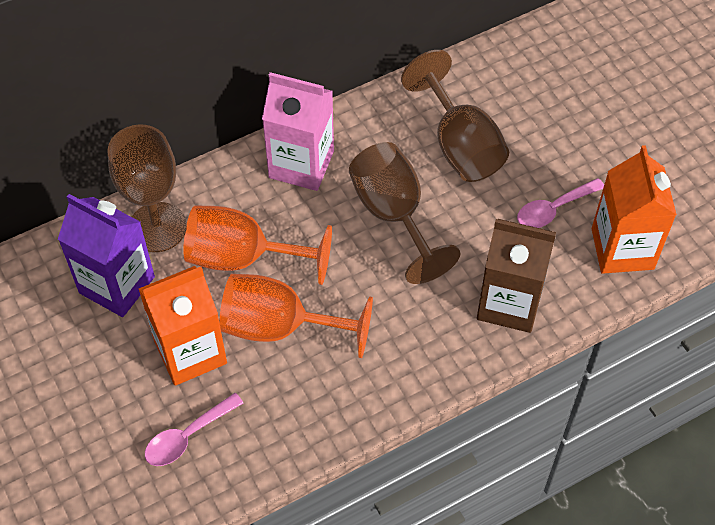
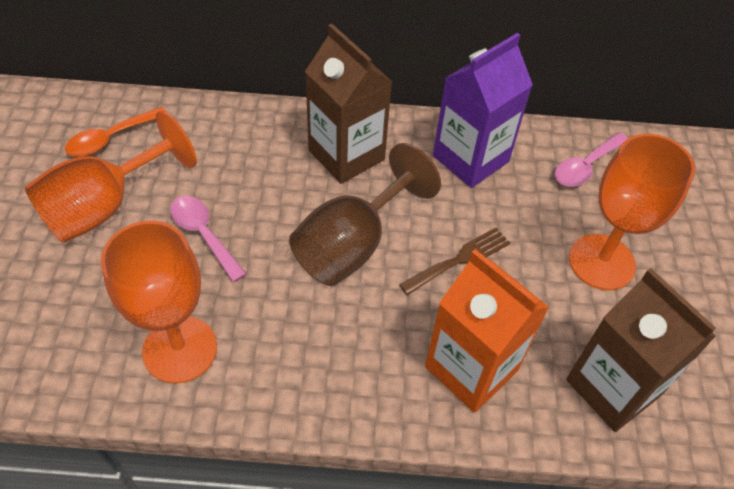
brown carton: 1 -> 2
brown fork: 0 -> 1
brown goblet: 3 -> 1
orange carton: 2 -> 1
orange goblet: 2 -> 3
orange spoon: 0 -> 1
pink carton: 1 -> 0

